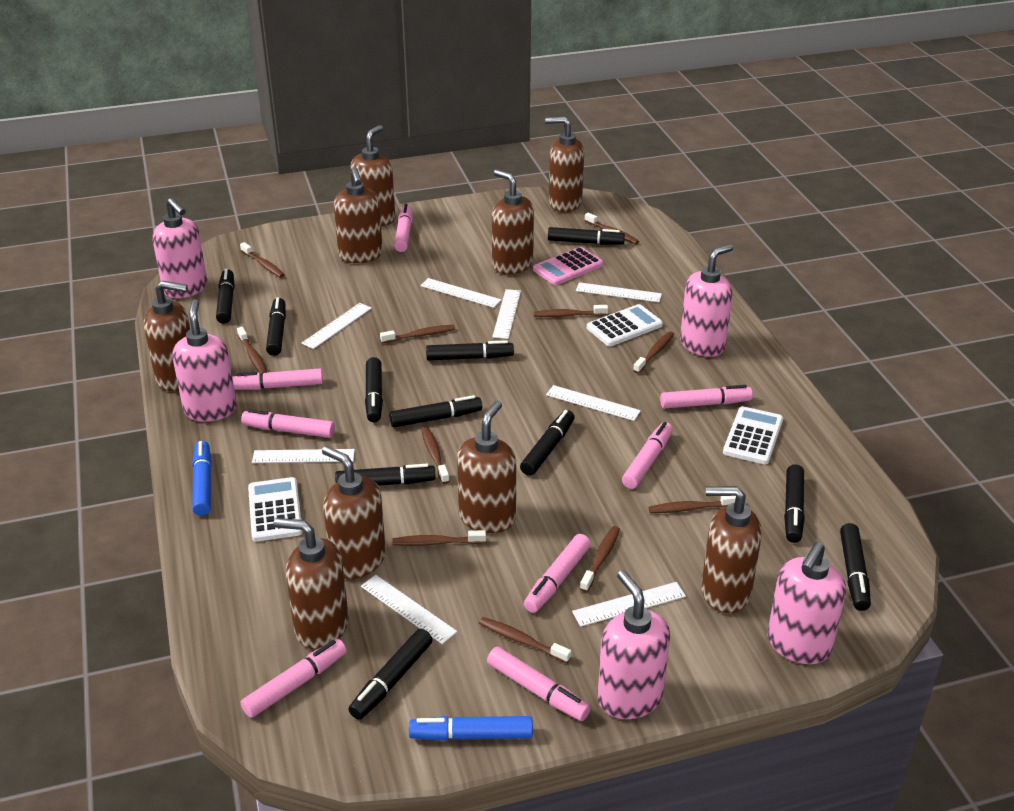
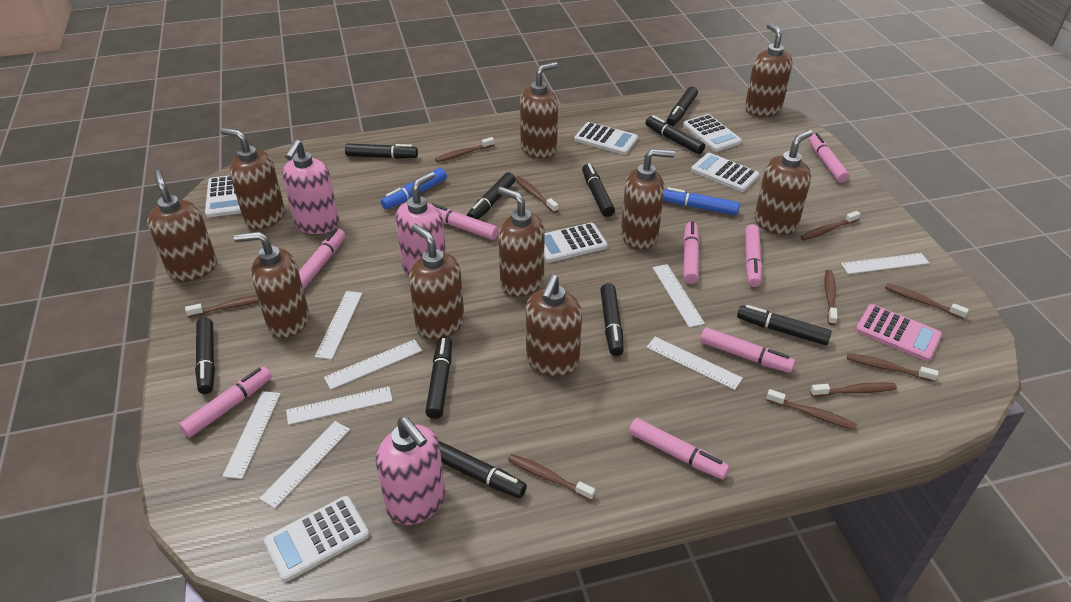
black marker: 11 -> 10
brown soap dispenser: 9 -> 10
brown toothbrush: 11 -> 10
pink soap dispenser: 5 -> 3
white calculator: 3 -> 6

